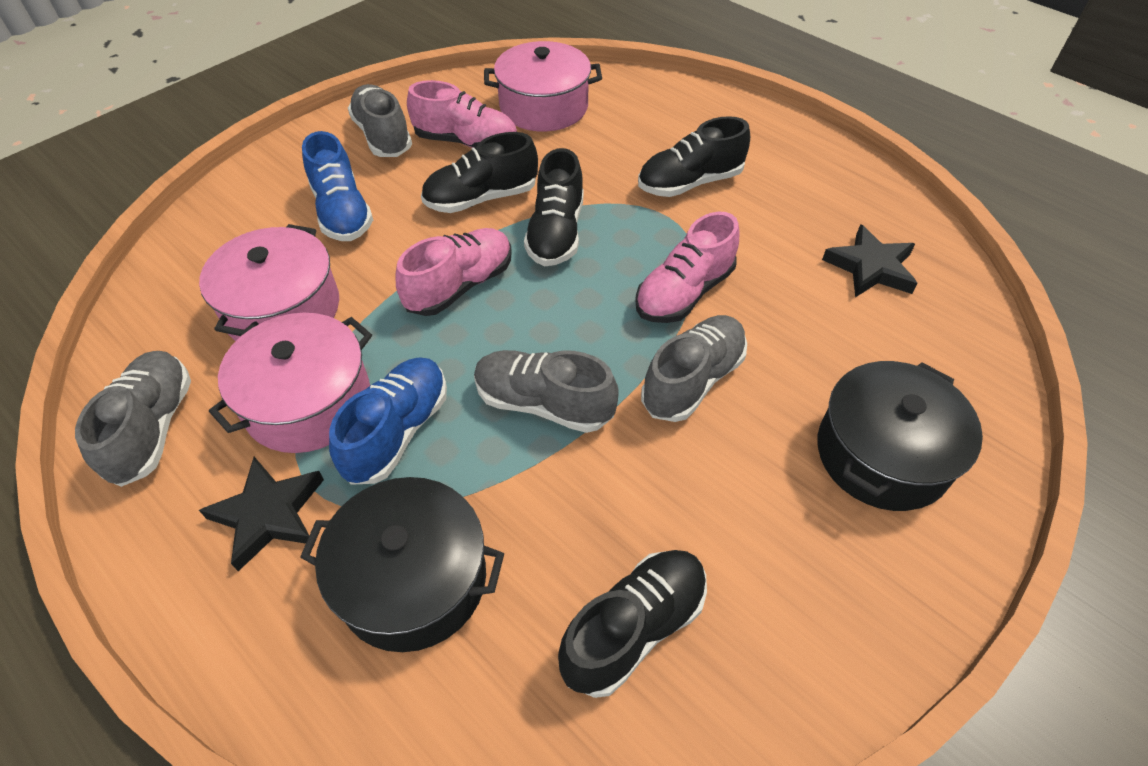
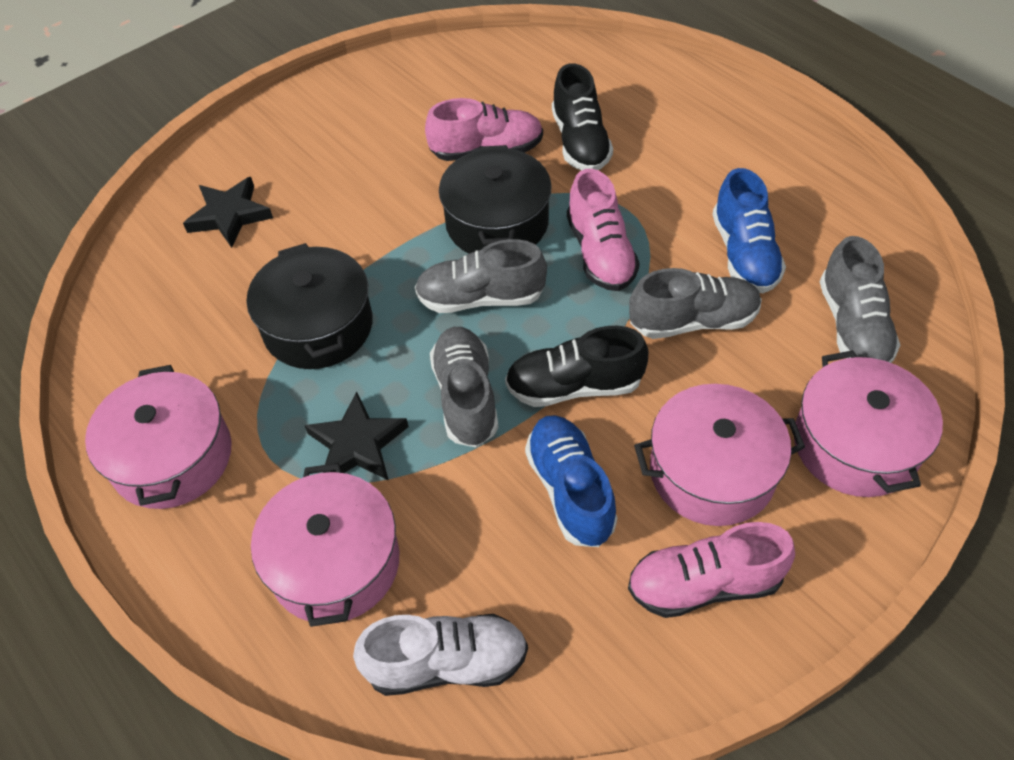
black shoe: 4 -> 2
pink pot: 3 -> 4
white shoe: 0 -> 1

